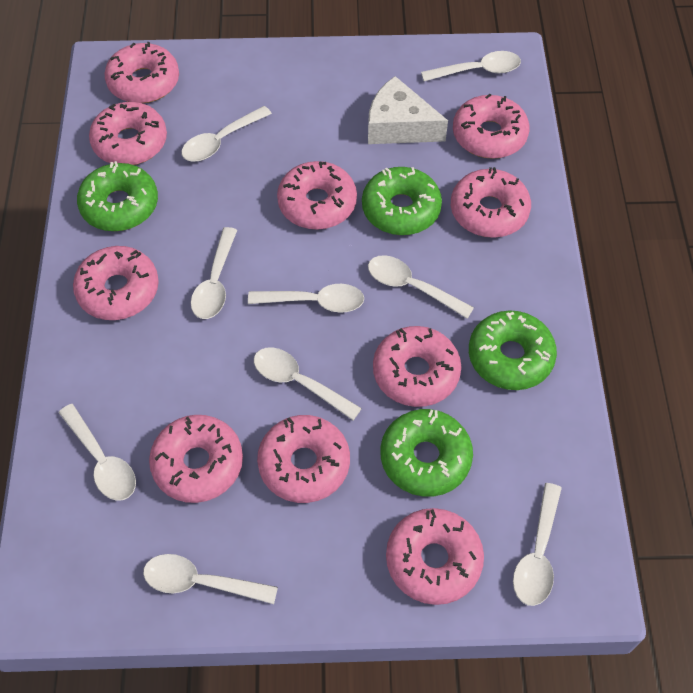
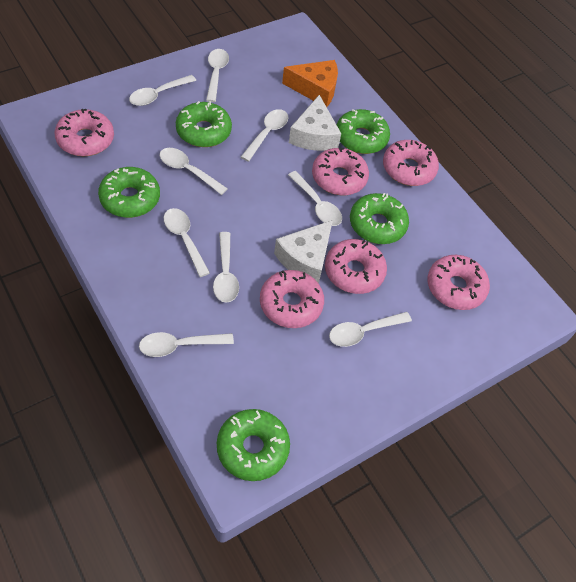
green donut: 4 -> 5
orange cheese: 0 -> 1
pink donut: 10 -> 6
white cheese: 1 -> 2

